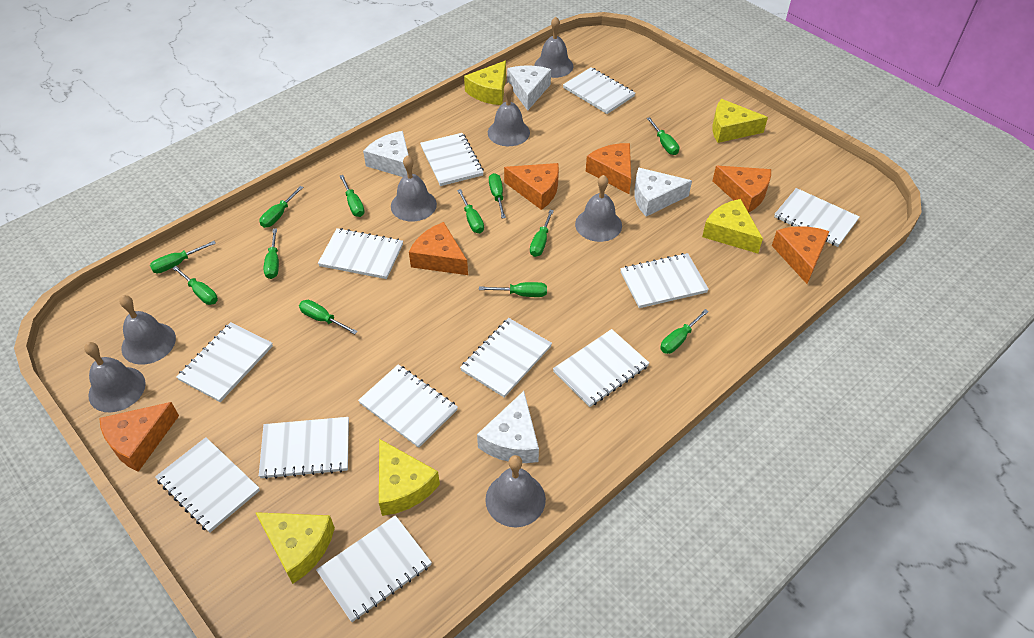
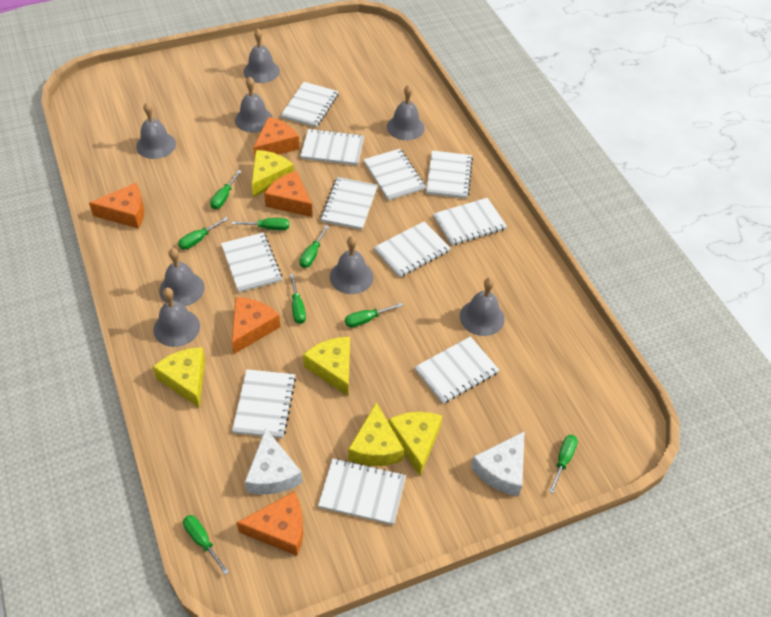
green screwdriver: 12 -> 8
grey bell: 7 -> 8
orange cheese: 6 -> 5
white cheese: 4 -> 2
white notebook: 12 -> 11

